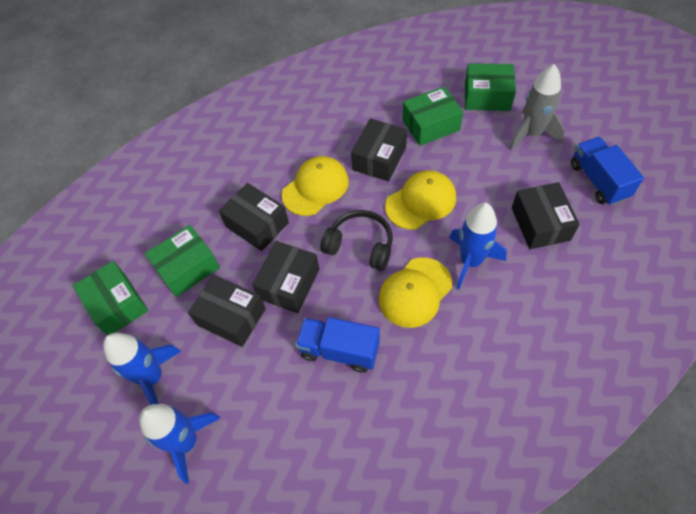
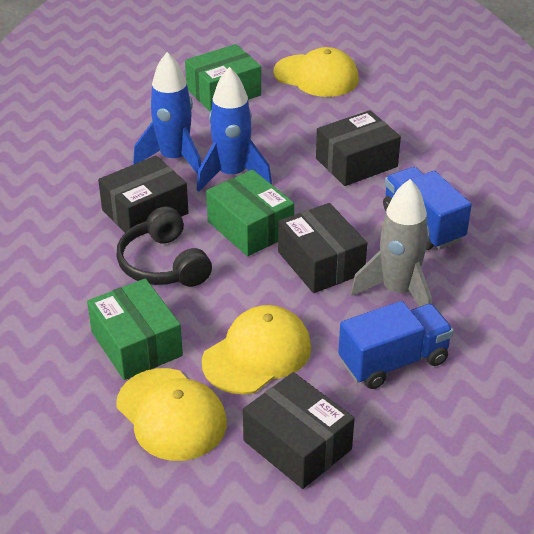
black box: 5 -> 4
blue rocket: 3 -> 2
green box: 4 -> 3

